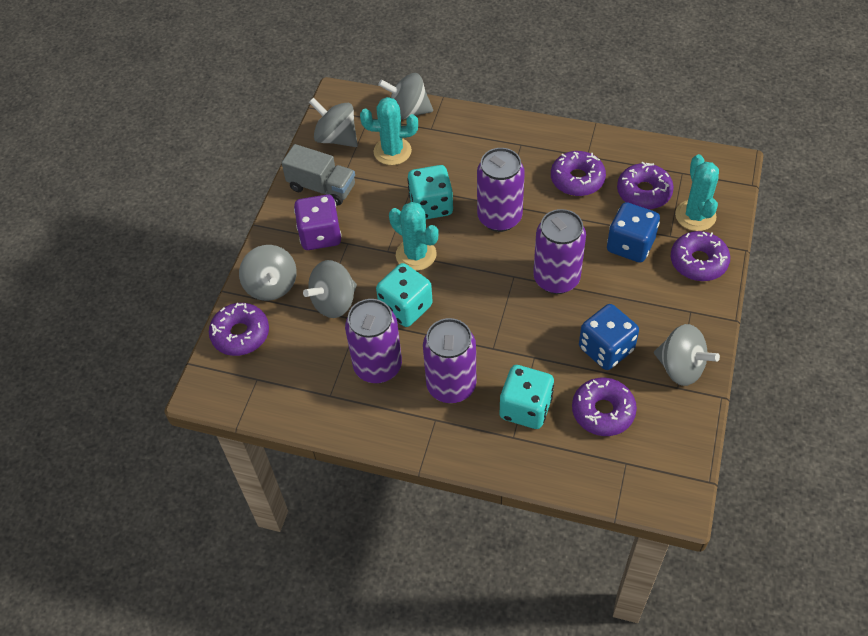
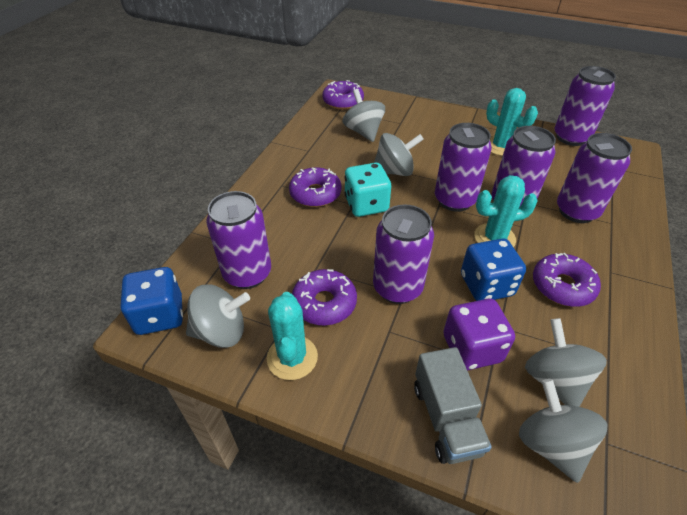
purple can: 4 -> 6
purple donut: 5 -> 4
turquoise dice: 3 -> 1

